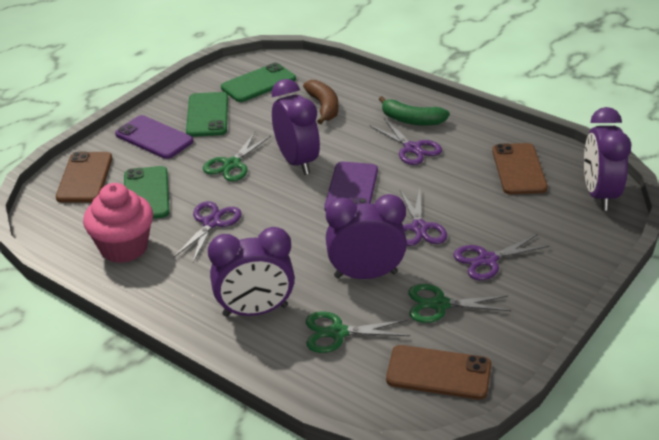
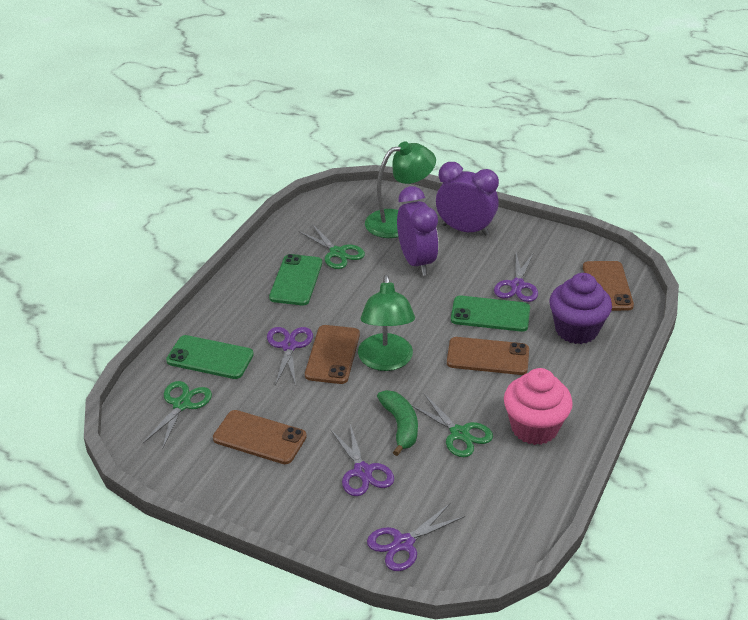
brown banana: 1 -> 0
brown phone: 3 -> 4
green lamp: 0 -> 2
purple clock: 4 -> 2
purple cupcake: 0 -> 1
purple phone: 2 -> 0

